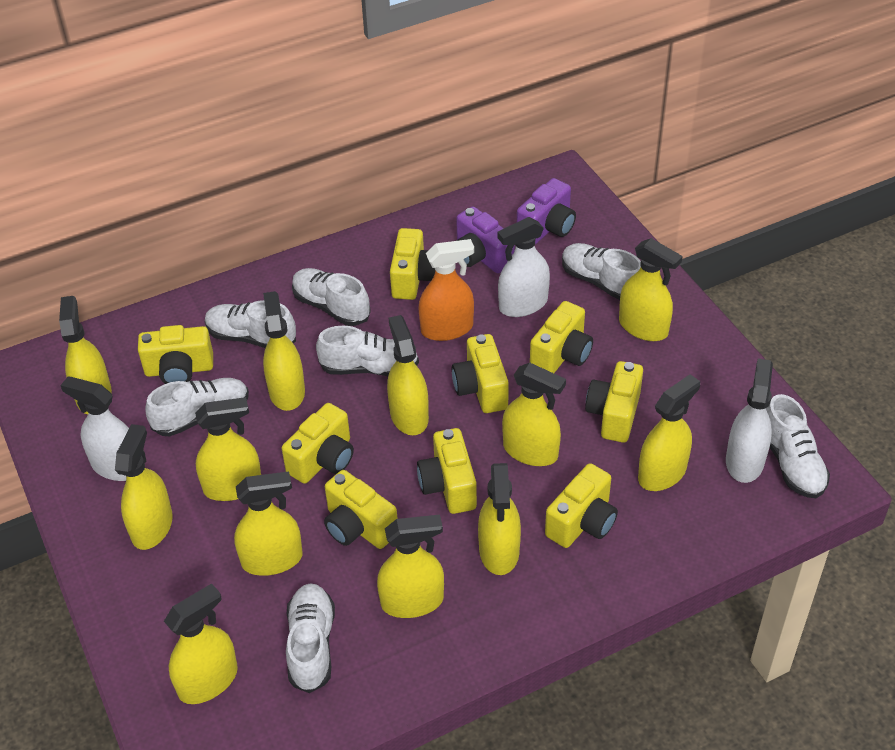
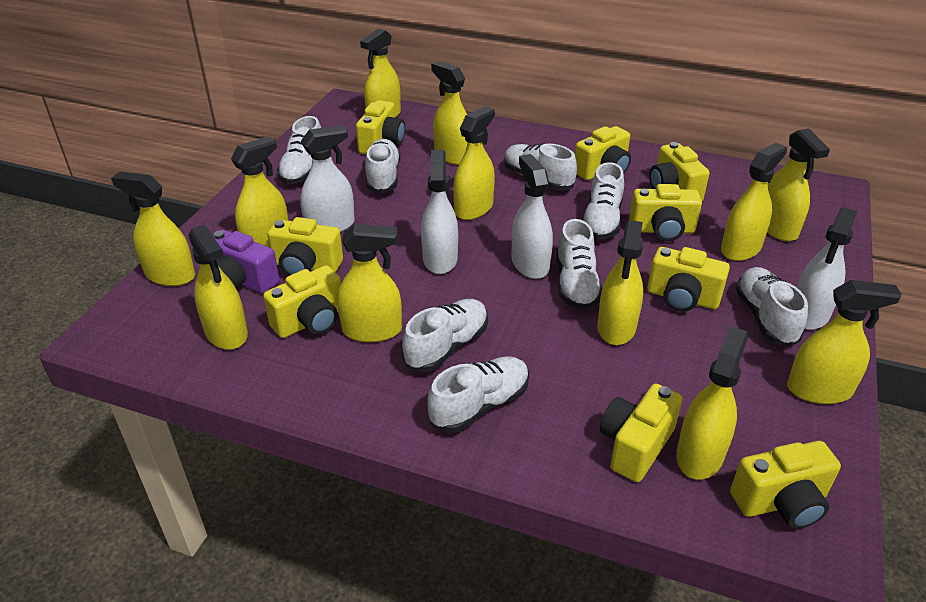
orange spray bottle: 1 -> 0
purple camera: 2 -> 1
white shoe: 7 -> 8
white spray bottle: 3 -> 4

